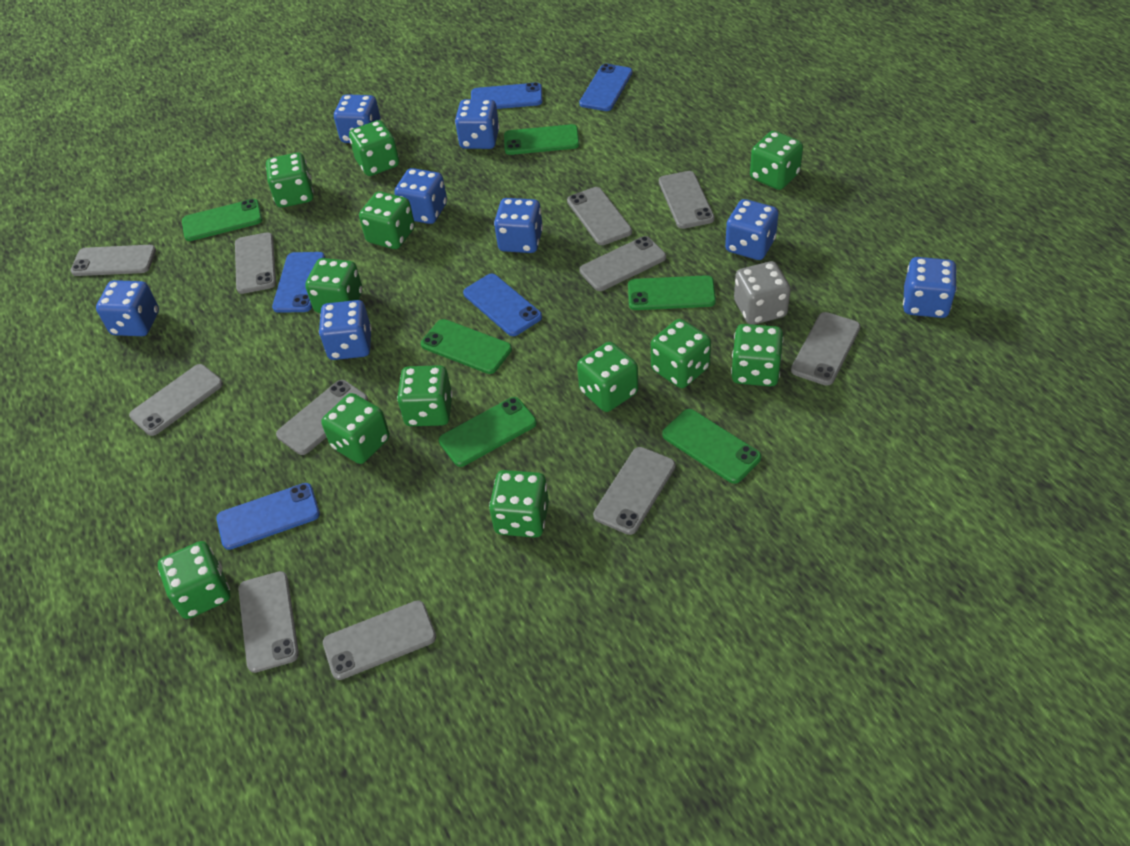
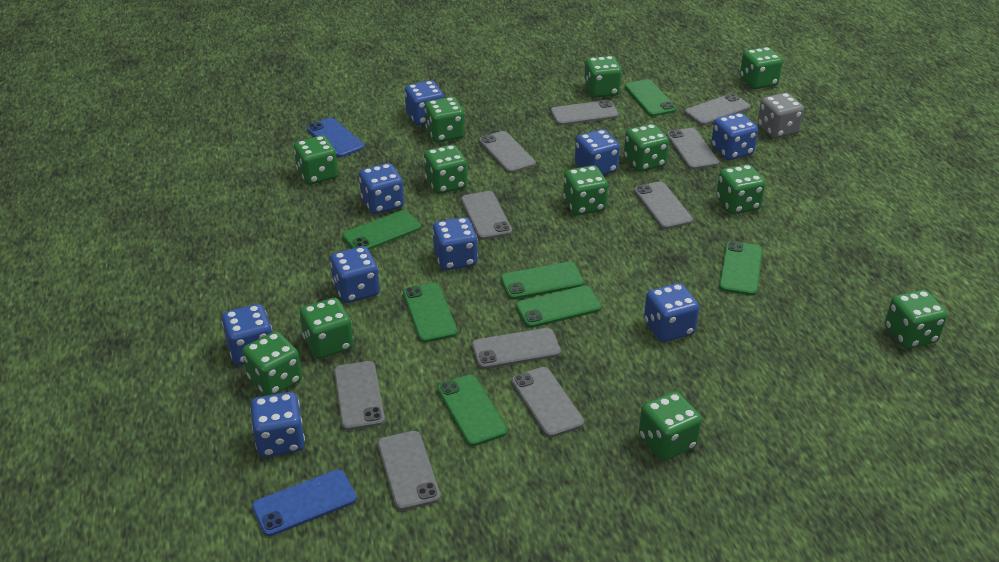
blue dice: 8 -> 9
blue phone: 5 -> 2
green phone: 6 -> 7
grey phone: 11 -> 10

